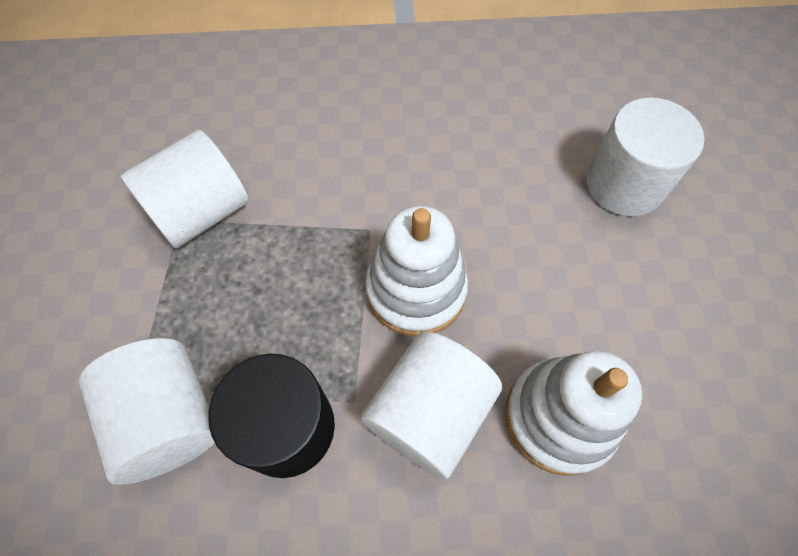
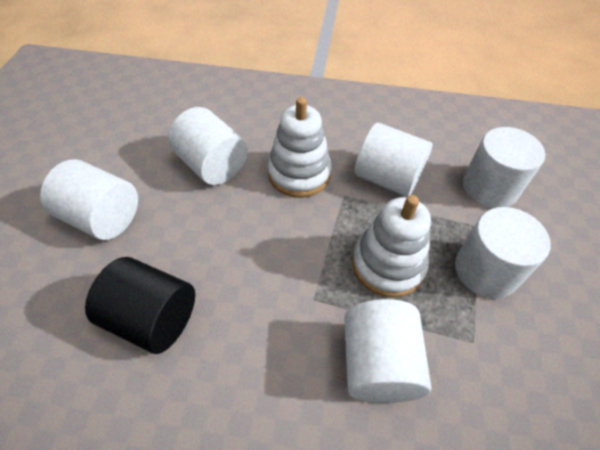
white cylinder: 4 -> 6

